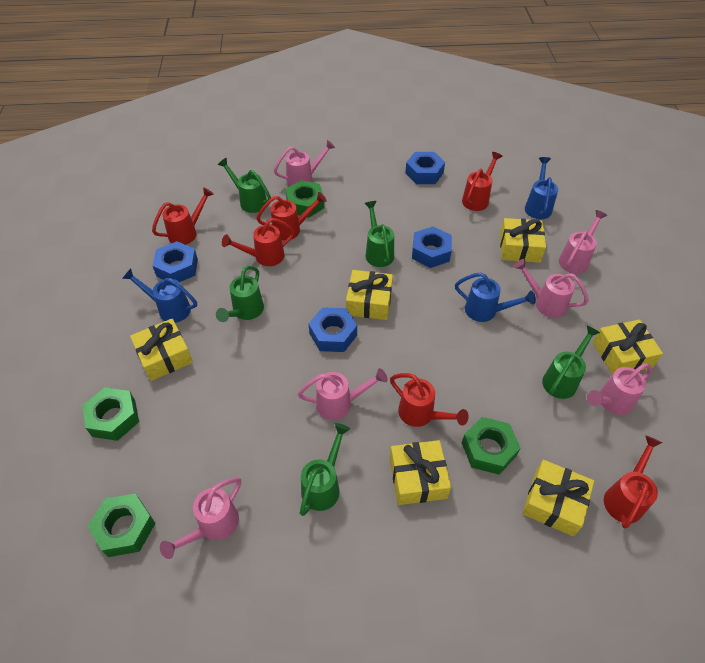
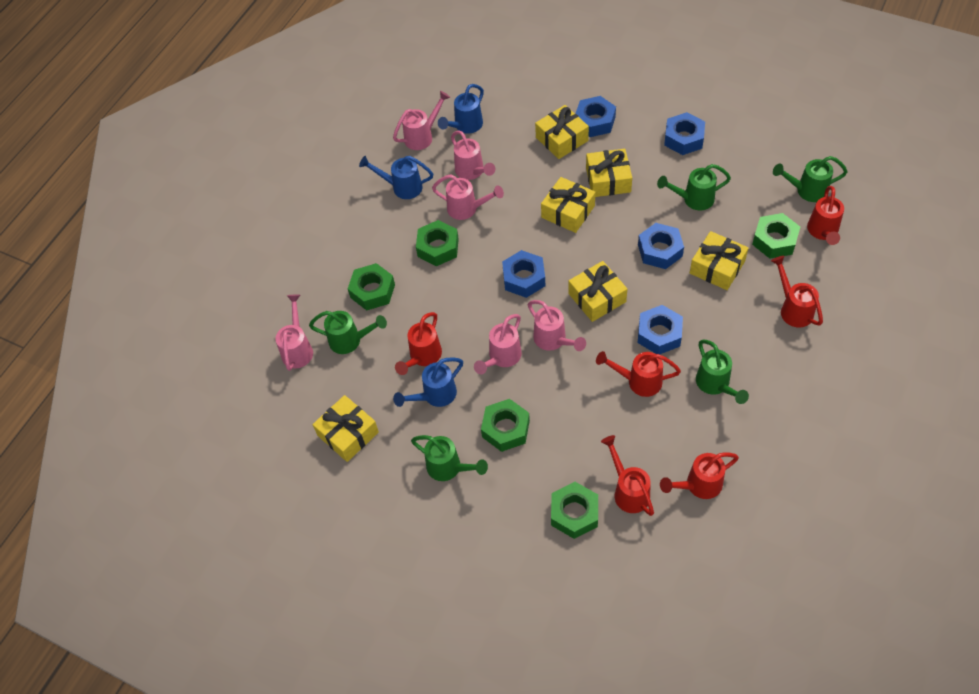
blue nut: 4 -> 5
green nut: 4 -> 5

